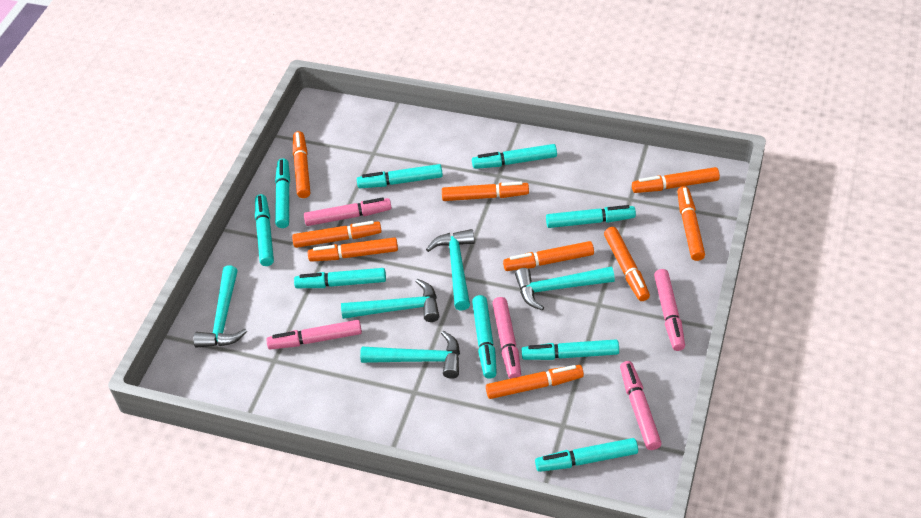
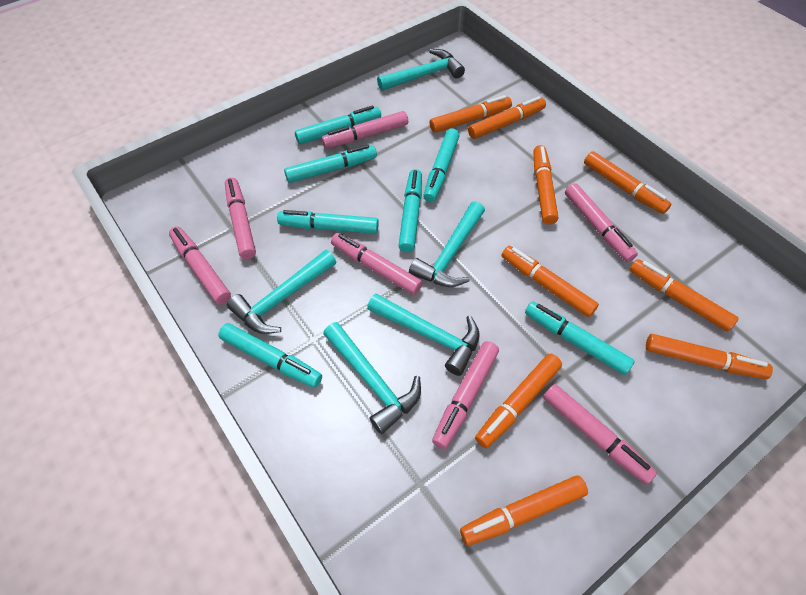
pink marker: 5 -> 7
turquoise marker: 9 -> 7

